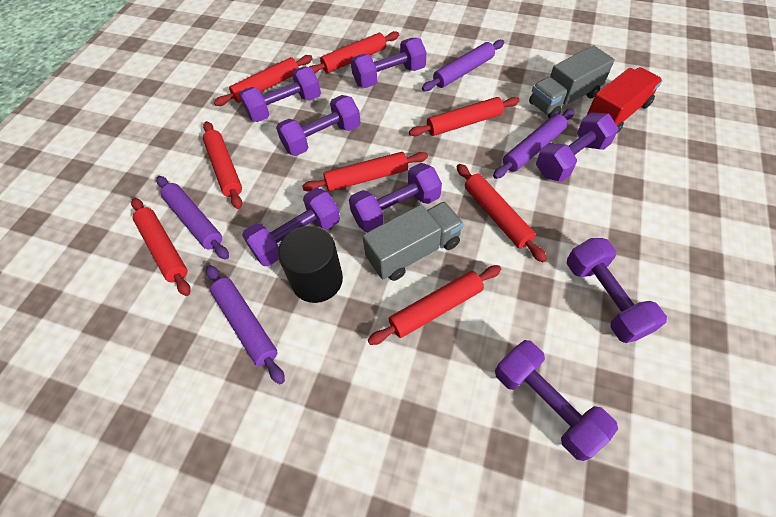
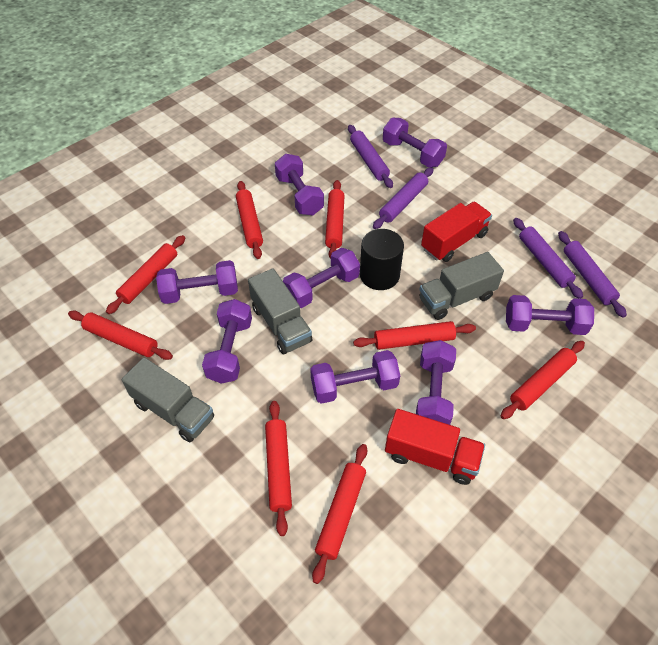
grey truck: 2 -> 3
red truck: 1 -> 2

